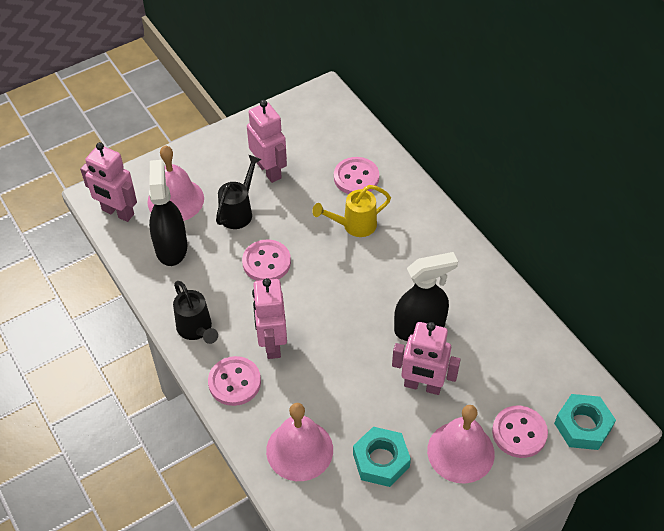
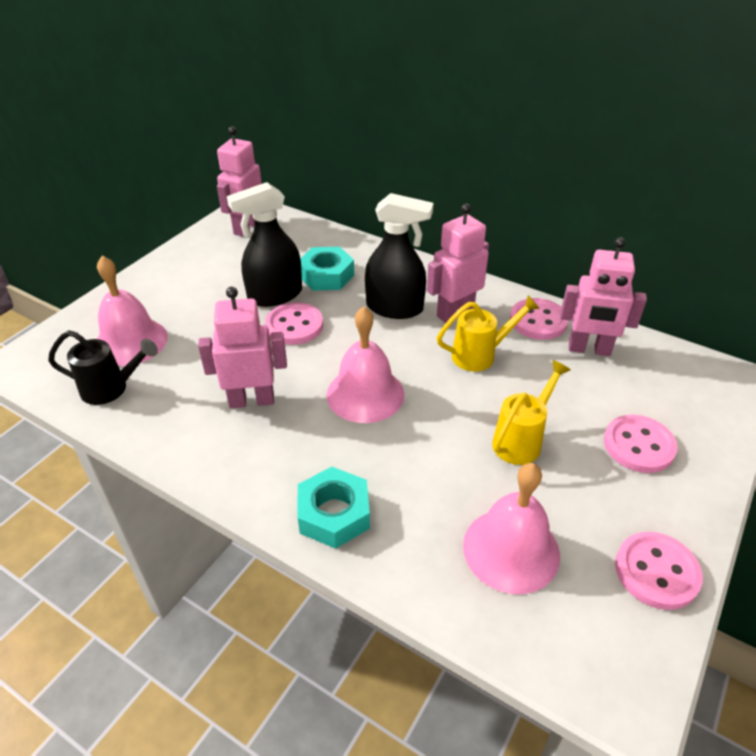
black watering can: 2 -> 1
yellow watering can: 1 -> 2

